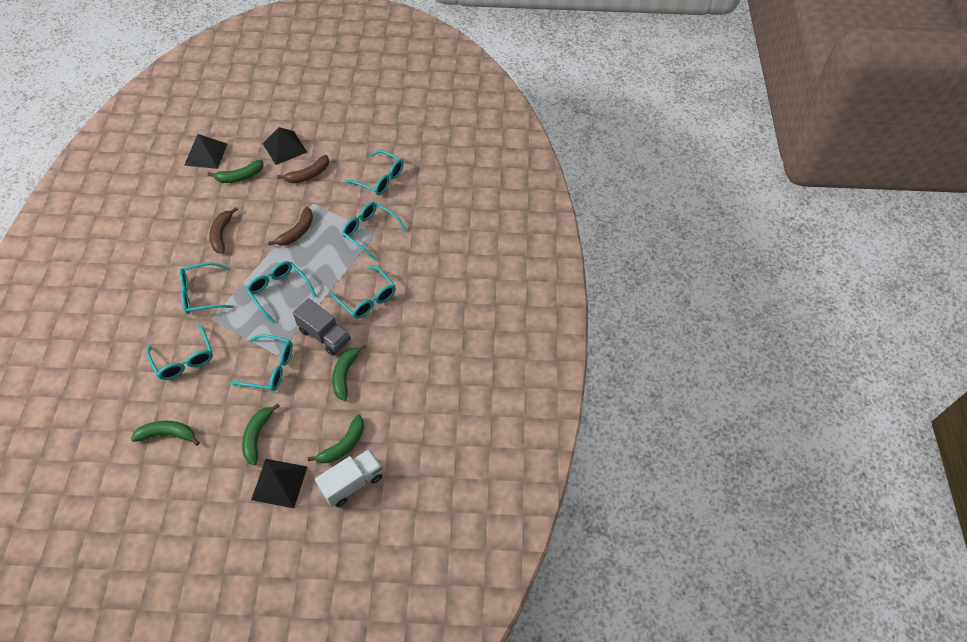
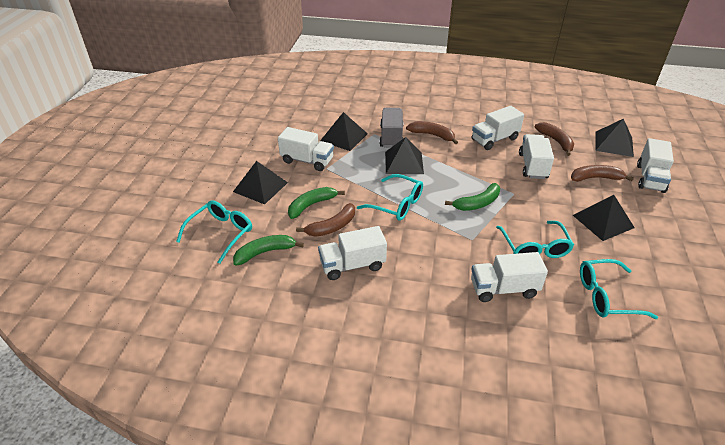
black pyramid: 3 -> 5
brown banana: 3 -> 4
green banana: 5 -> 3
turquoise glasses: 7 -> 4
white truck: 1 -> 6

